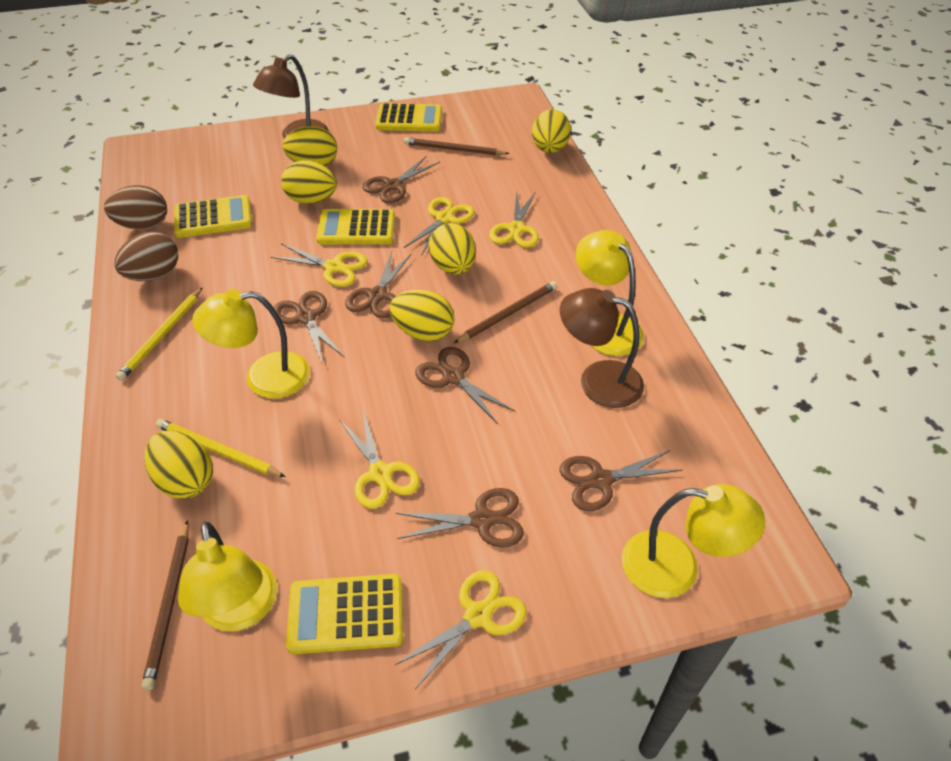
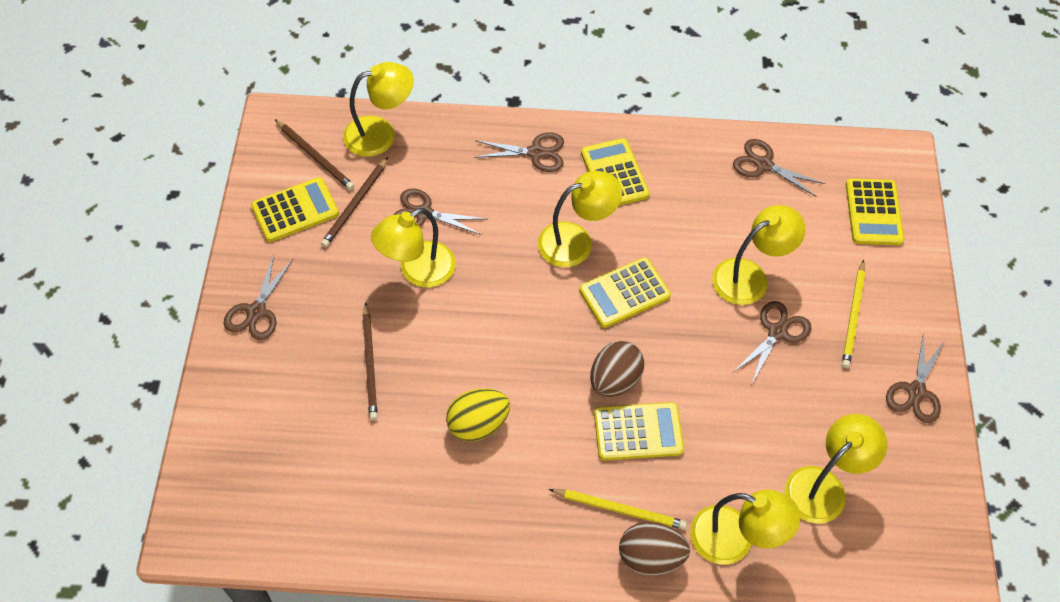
brown lamp: 2 -> 0
yellow calculator: 4 -> 5
yellow egg: 6 -> 1
yellow lamp: 4 -> 6
yellow scissors: 5 -> 0

